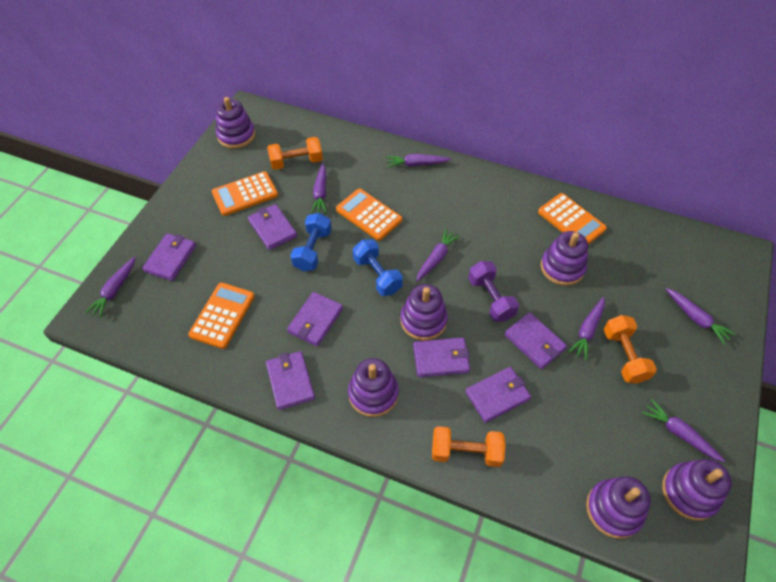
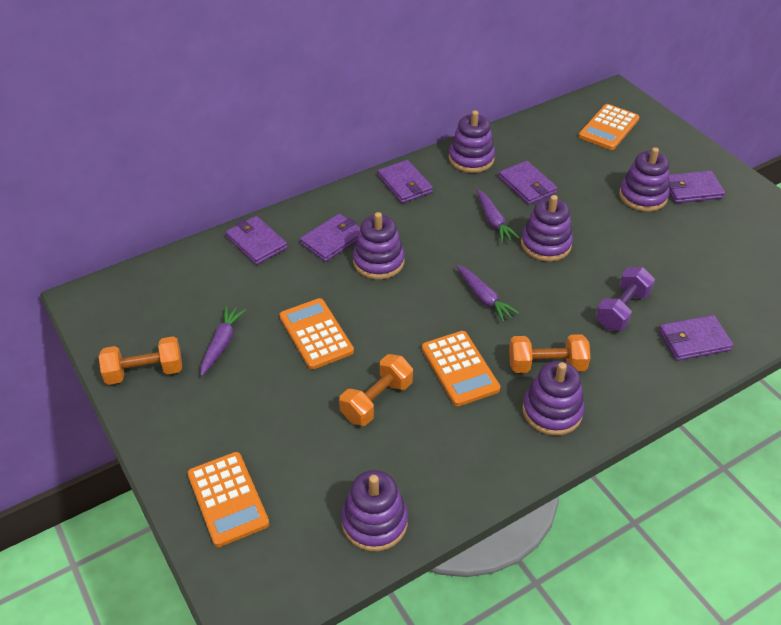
blue dumbbell: 2 -> 0
purple carrot: 7 -> 3
purple wallet: 7 -> 6

